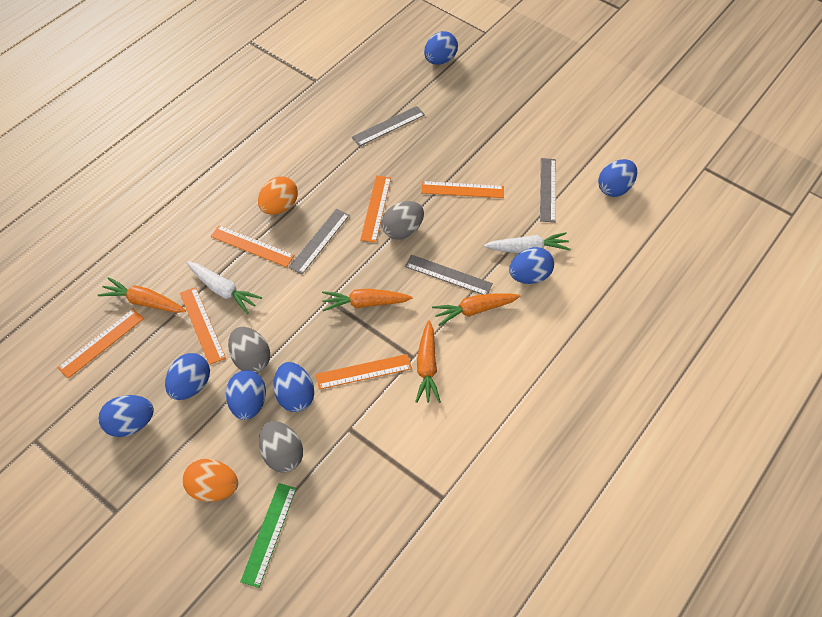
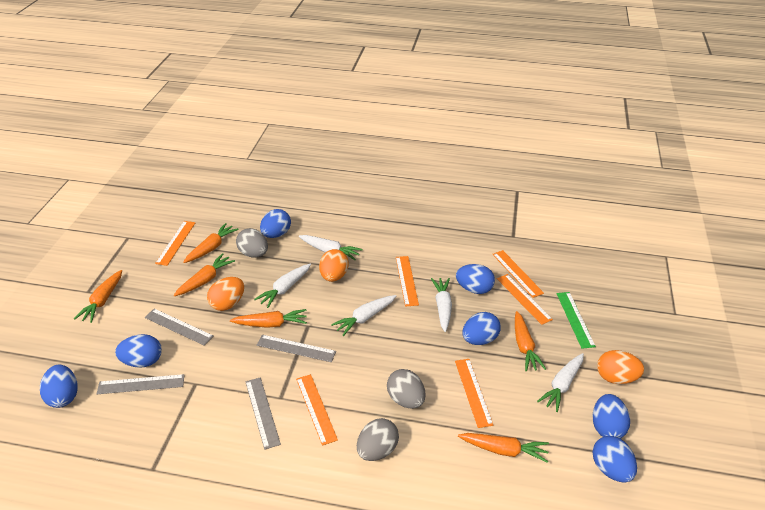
orange carrot: 4 -> 6
orange egg: 2 -> 3
white carrot: 2 -> 5

